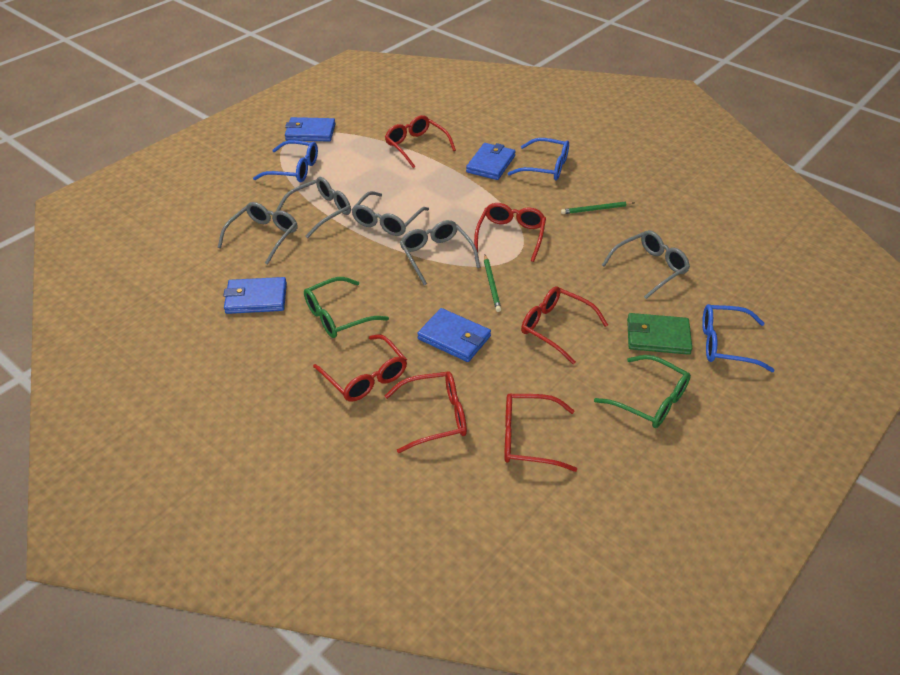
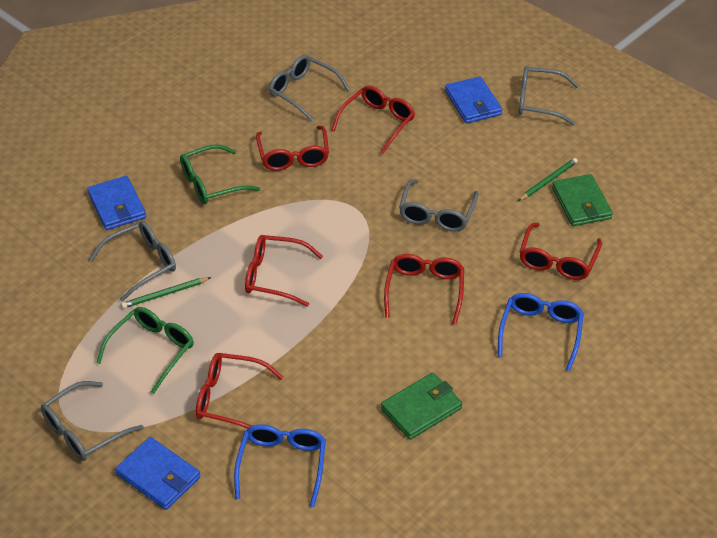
blue glasses: 3 -> 2
blue wallet: 4 -> 3
green wallet: 1 -> 2

